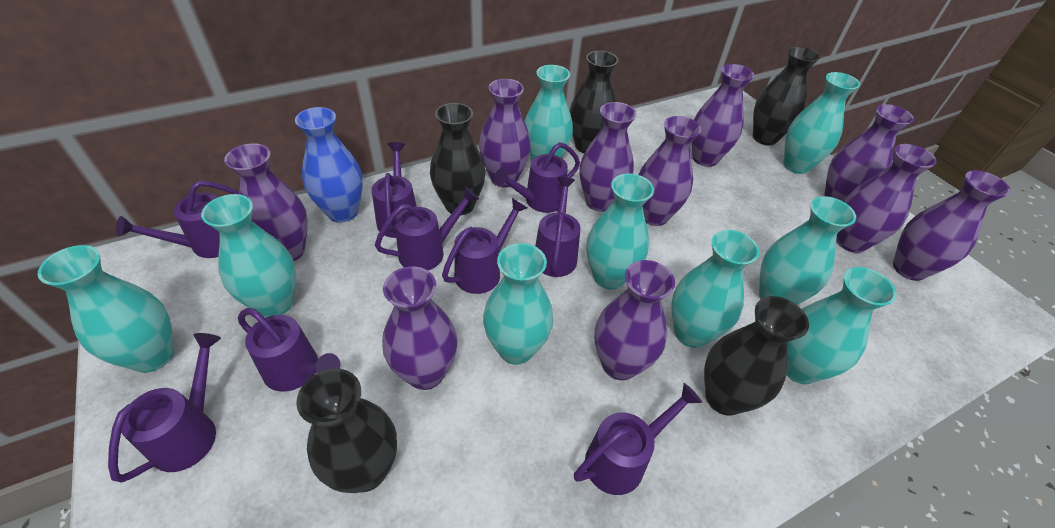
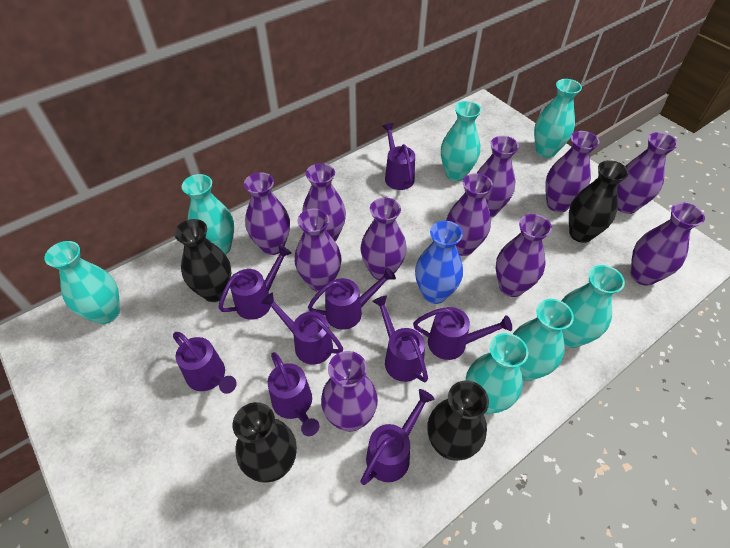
black vase: 5 -> 4
purple vase: 10 -> 11
turquoise vase: 9 -> 7

